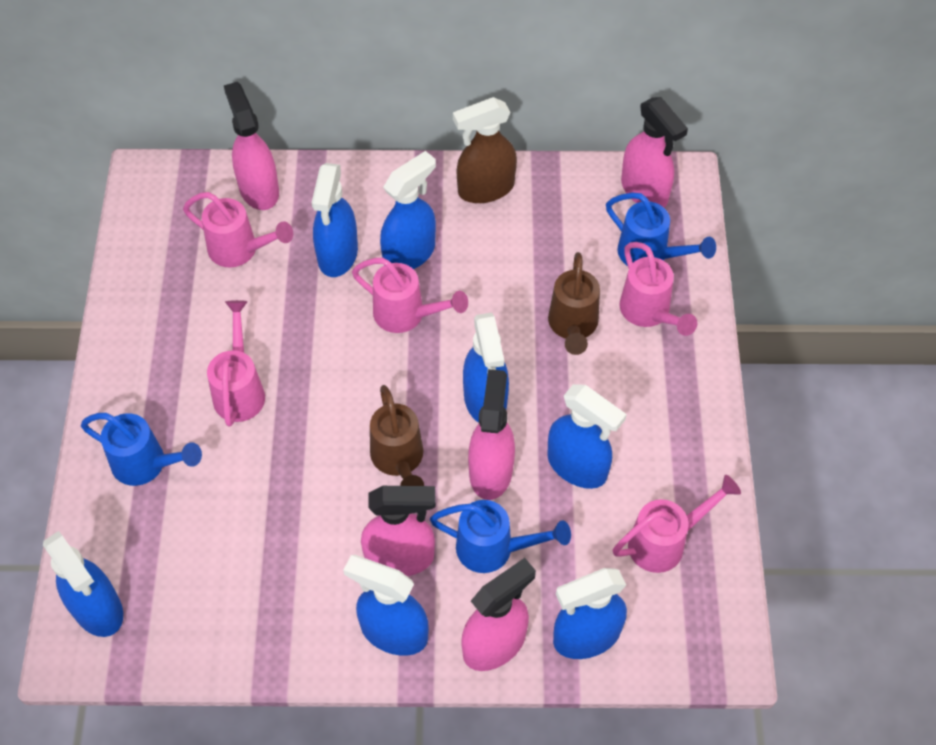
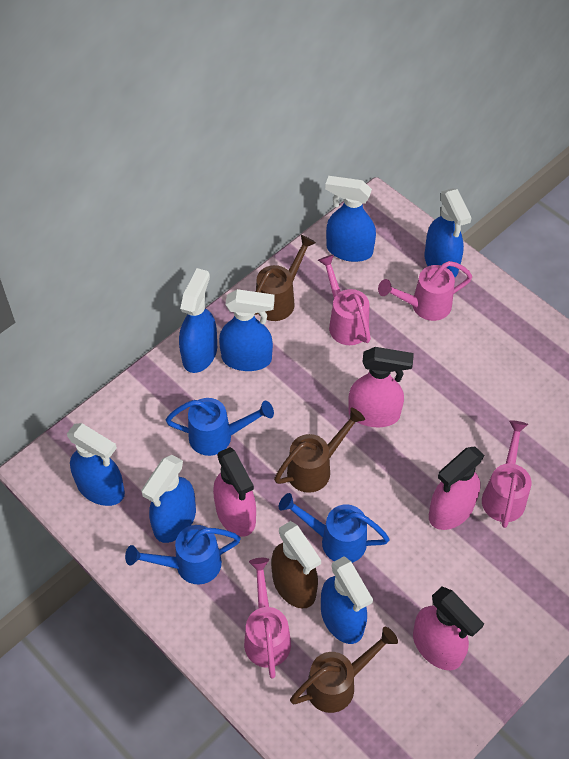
brown watering can: 2 -> 3
pink spray bottle: 5 -> 4
pink watering can: 5 -> 4

